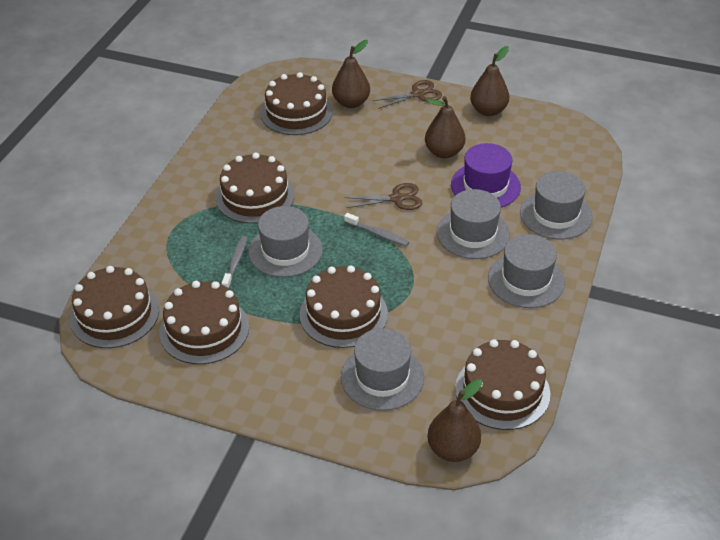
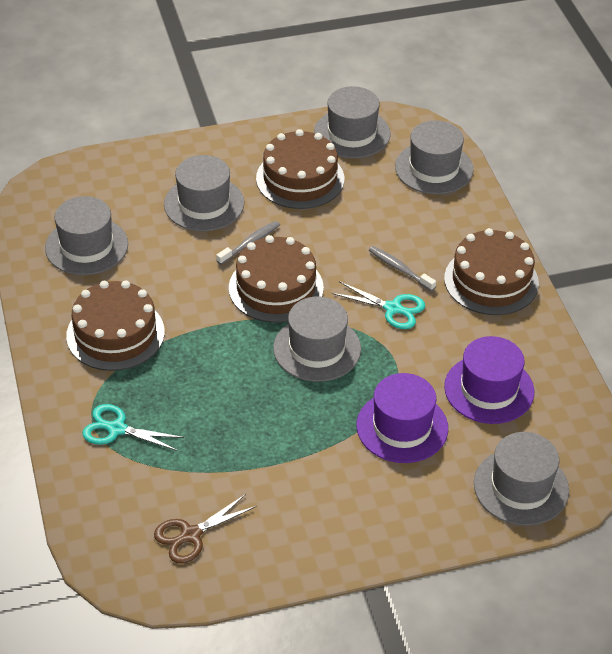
brown cake: 6 -> 4
brown pear: 4 -> 0
brown scissors: 2 -> 1
grey hat: 5 -> 6
purple hat: 1 -> 2
turquoise scissors: 0 -> 2

